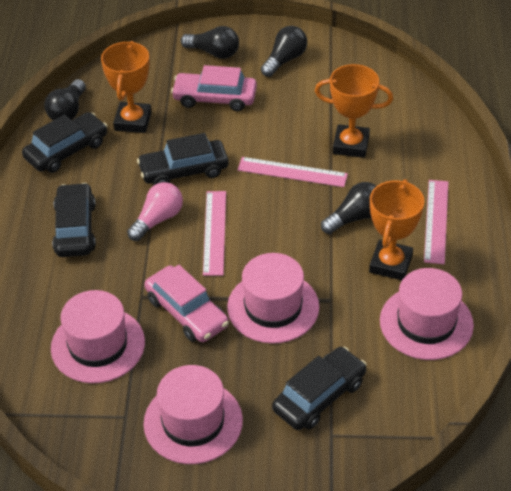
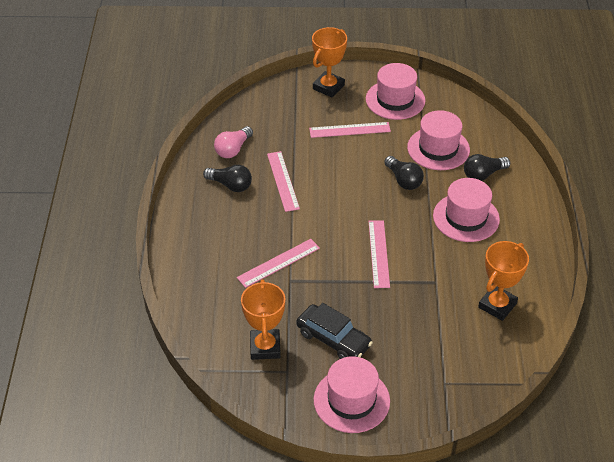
black car: 4 -> 1
black light bulb: 4 -> 3
pink car: 2 -> 0
pink ruler: 3 -> 4

